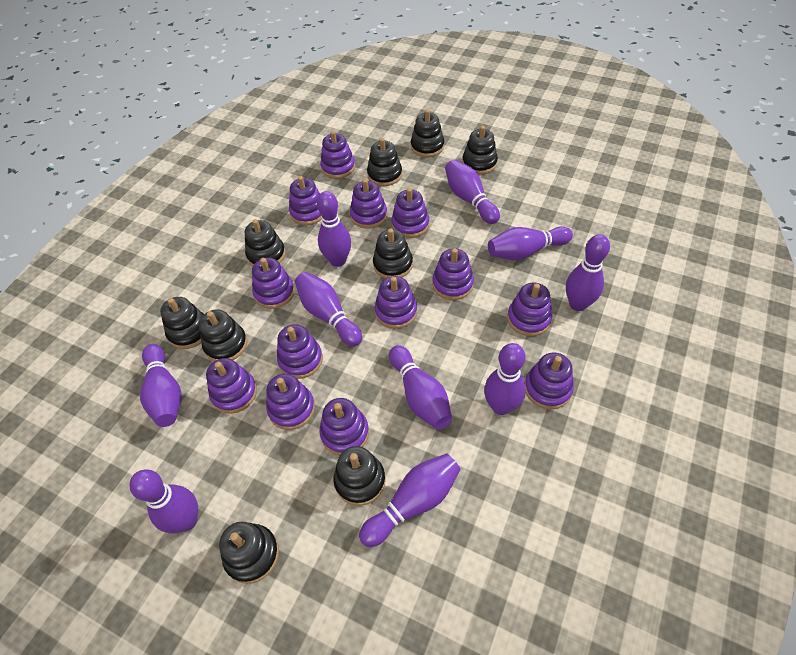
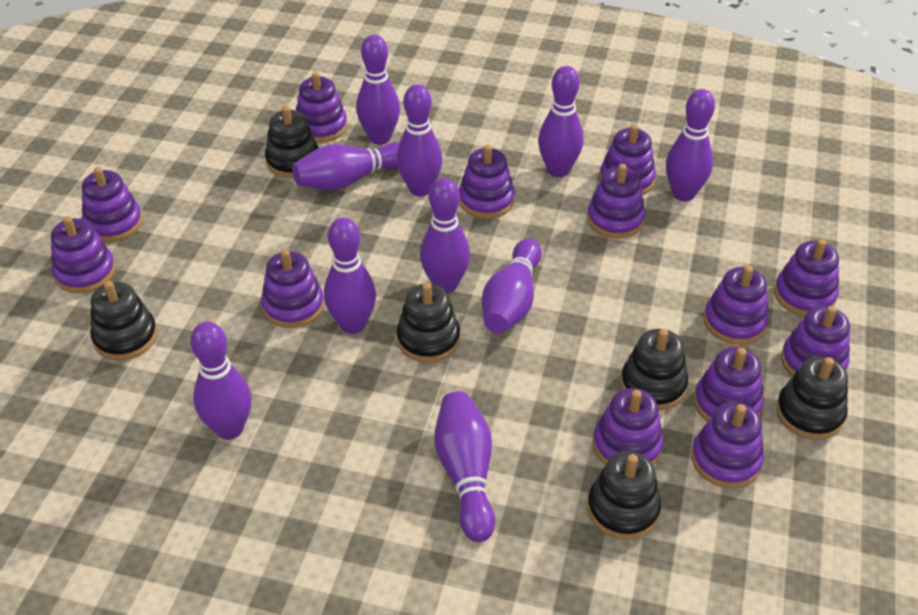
black stacking toy: 9 -> 6

